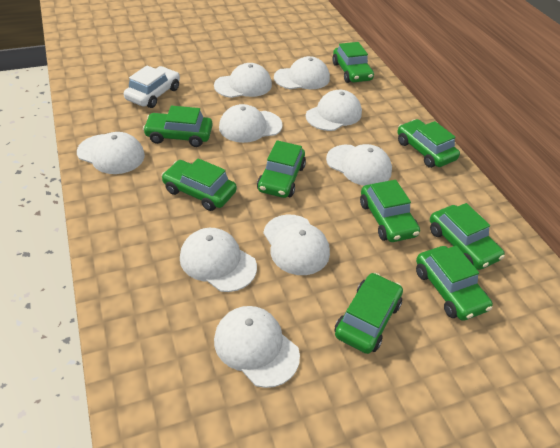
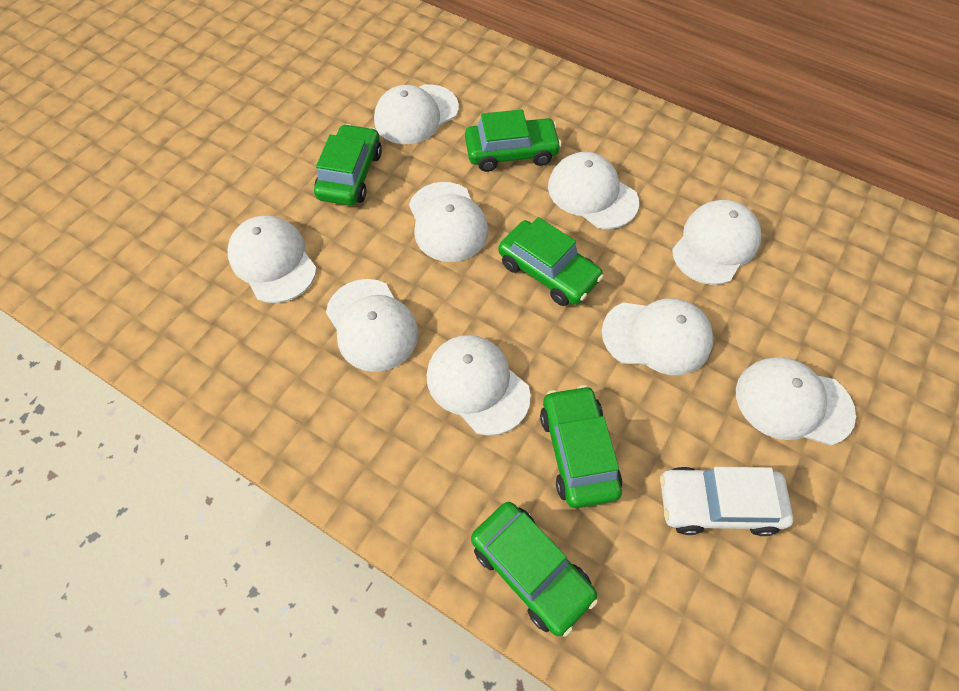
green car: 9 -> 5

